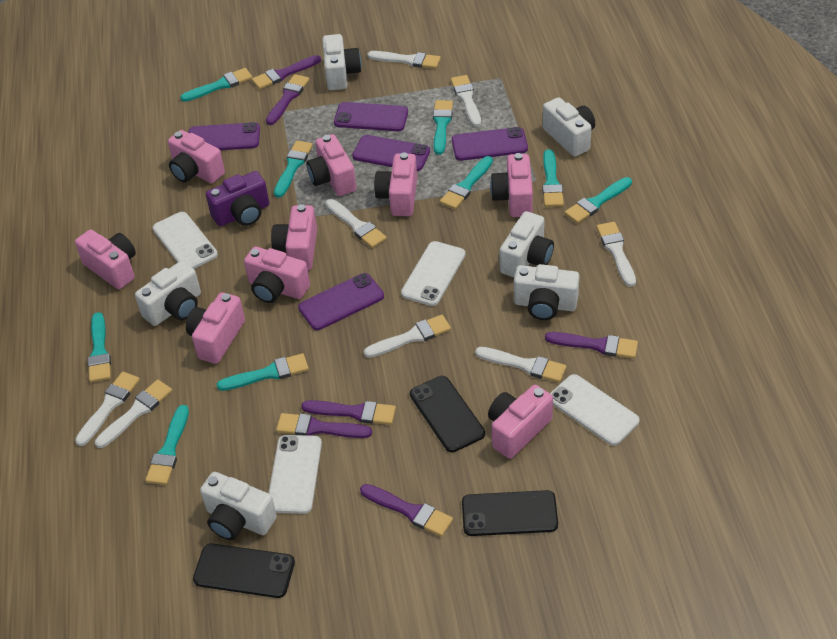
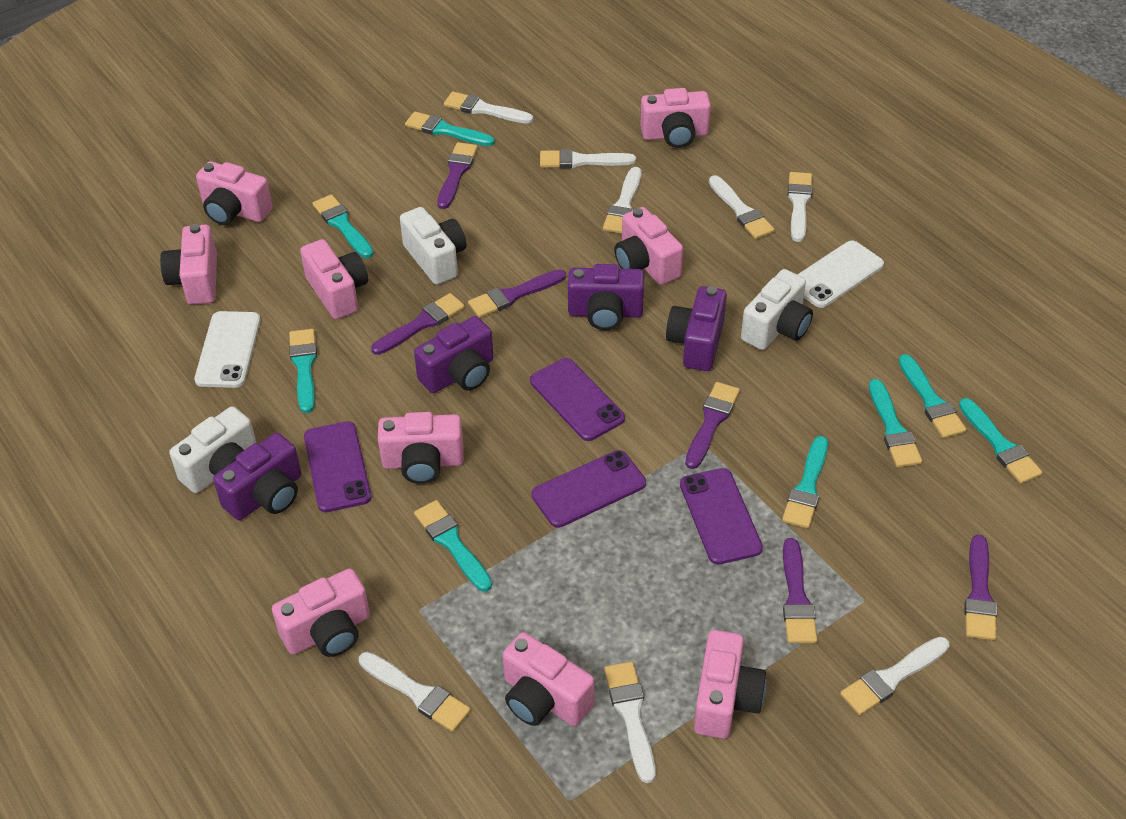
black phone: 3 -> 0
purple camera: 1 -> 4
purple phone: 5 -> 4
turquoise brush: 9 -> 8
white camera: 6 -> 3
white phone: 4 -> 2

